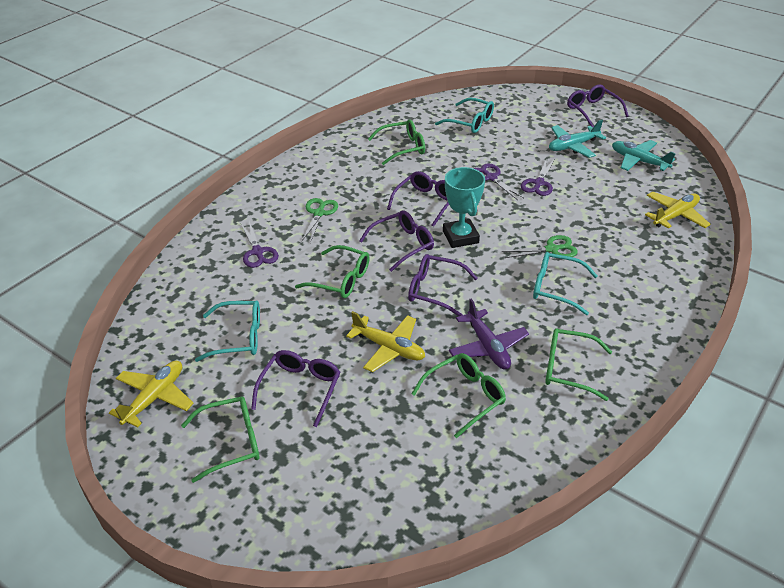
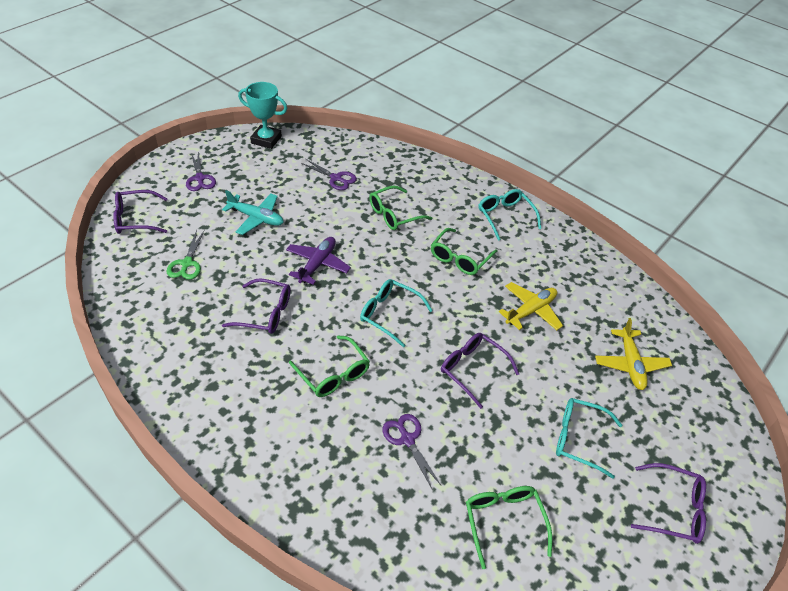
green glasses: 5 -> 4
green scissors: 2 -> 1
purple glasses: 5 -> 4
turquoise plane: 2 -> 1
yellow plane: 3 -> 2

